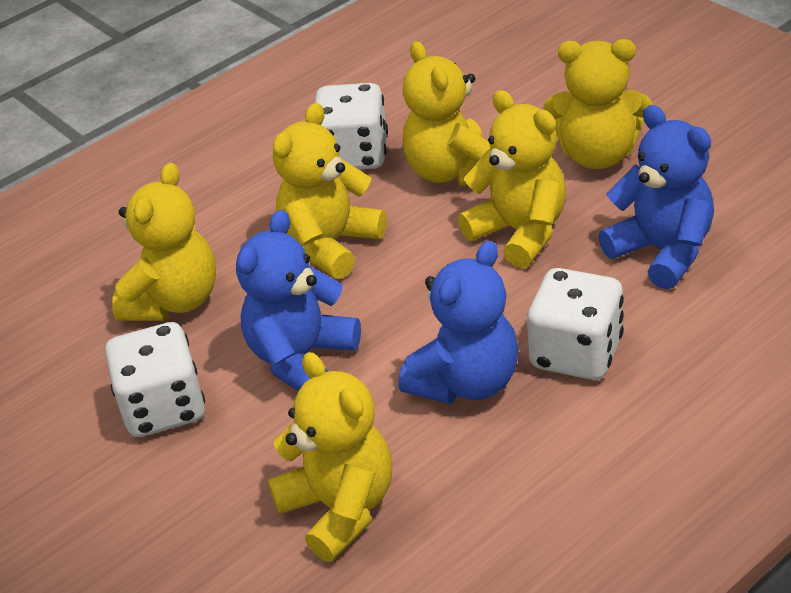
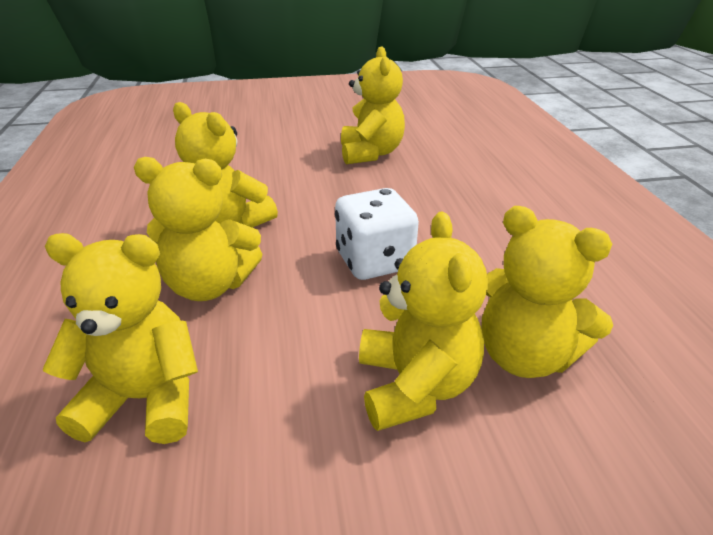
blue teddy bear: 3 -> 0
white dice: 3 -> 1

